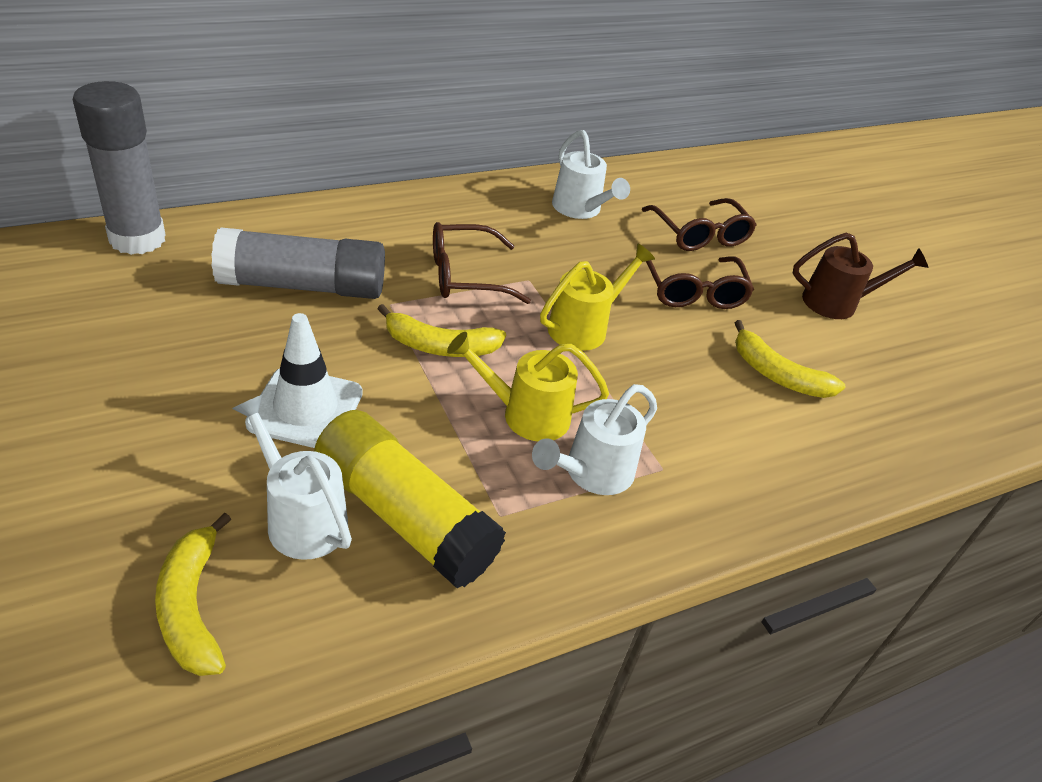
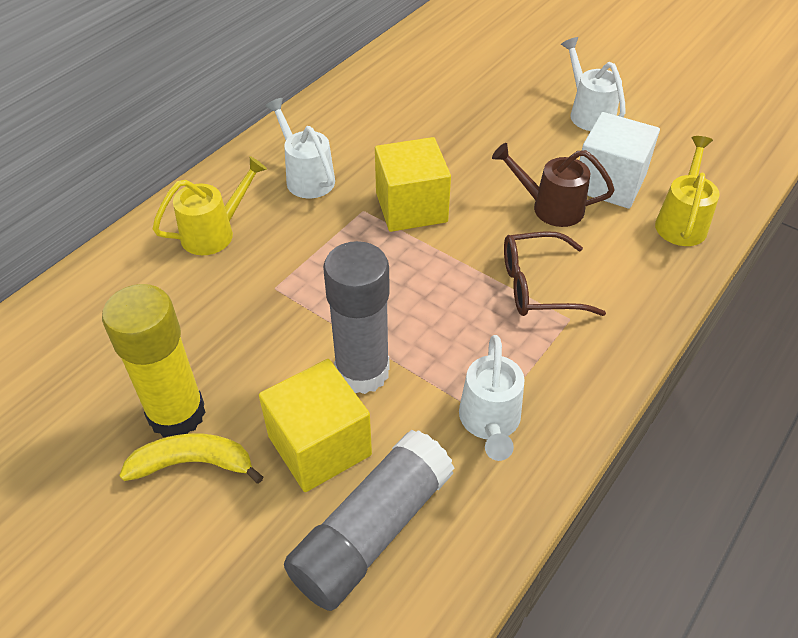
brown glasses: 3 -> 1
white cube: 0 -> 1
white traffic cone: 1 -> 0
yellow banana: 3 -> 1
yellow cube: 0 -> 2

